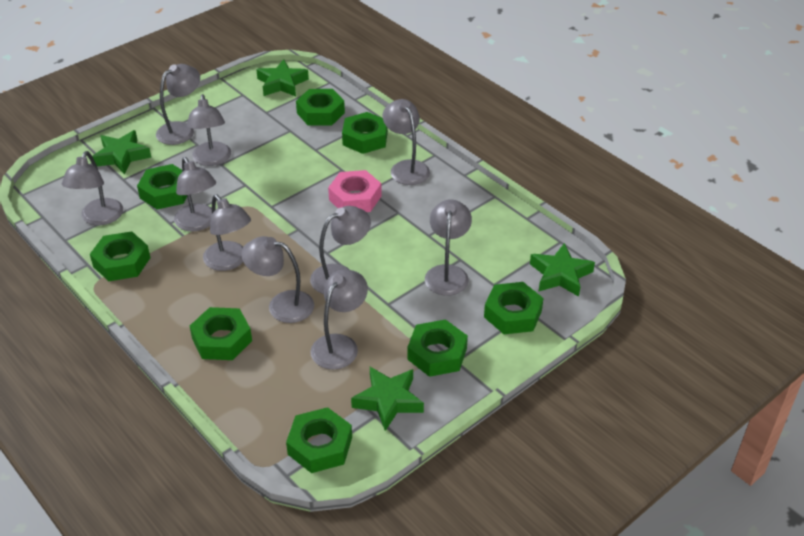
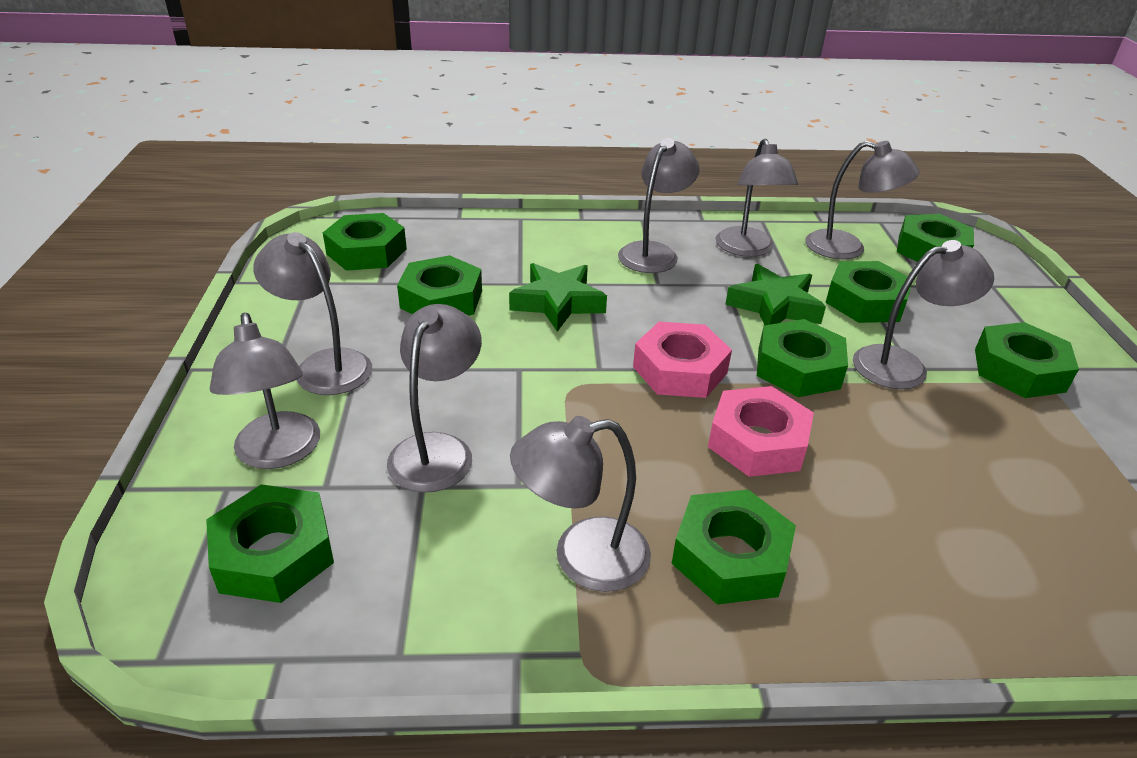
green star: 4 -> 2
grey lamp: 10 -> 8
pink nut: 1 -> 2

